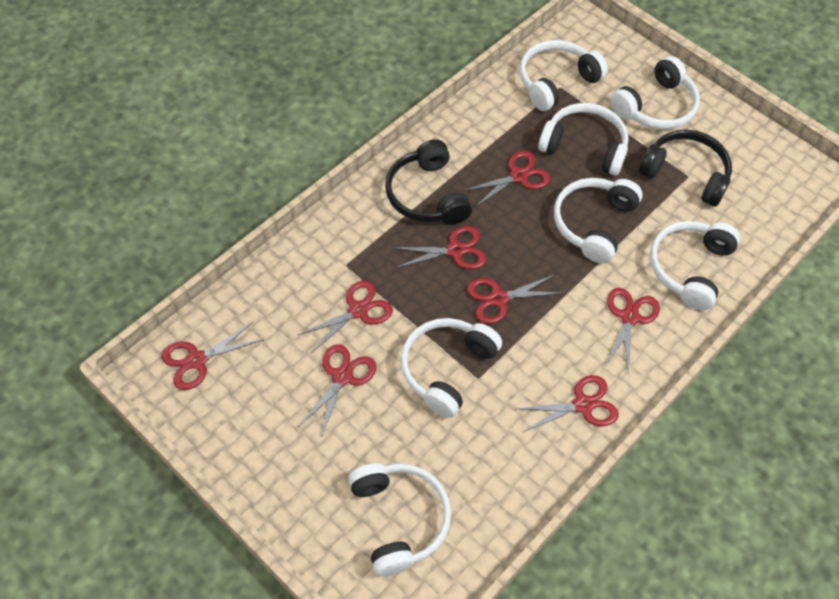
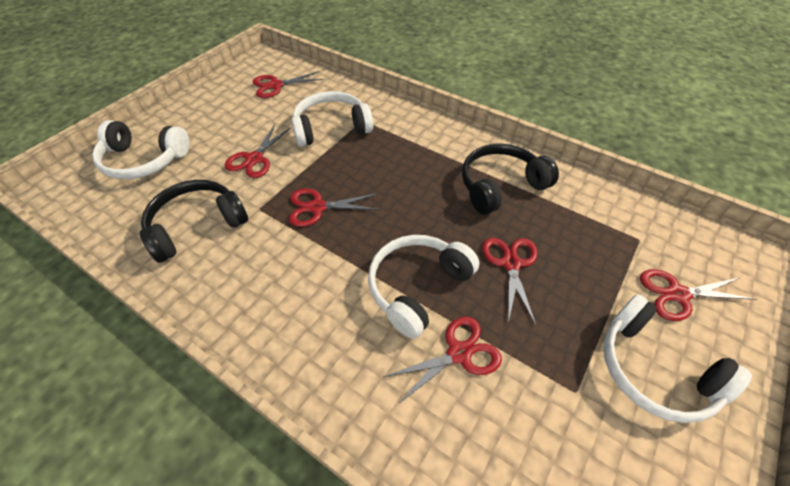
red scissors: 8 -> 6
white headphones: 7 -> 4

